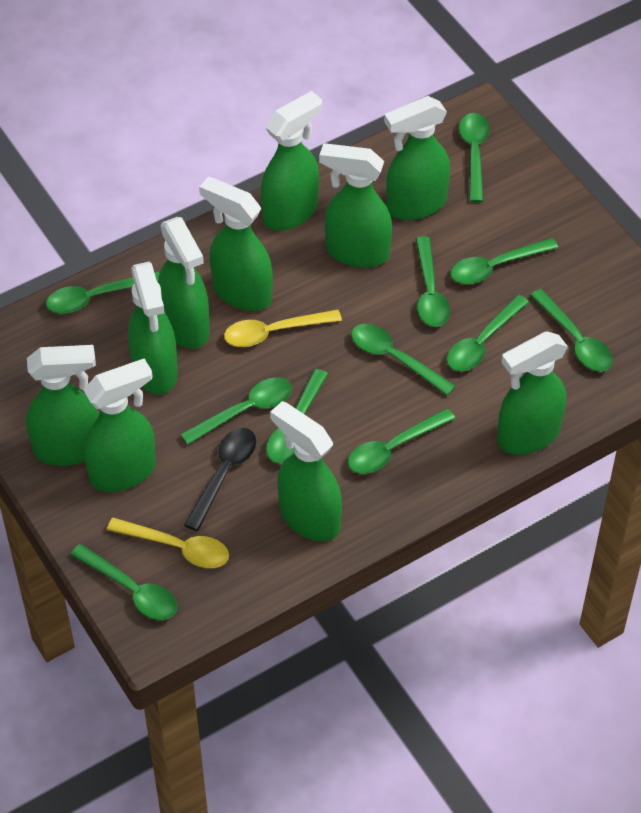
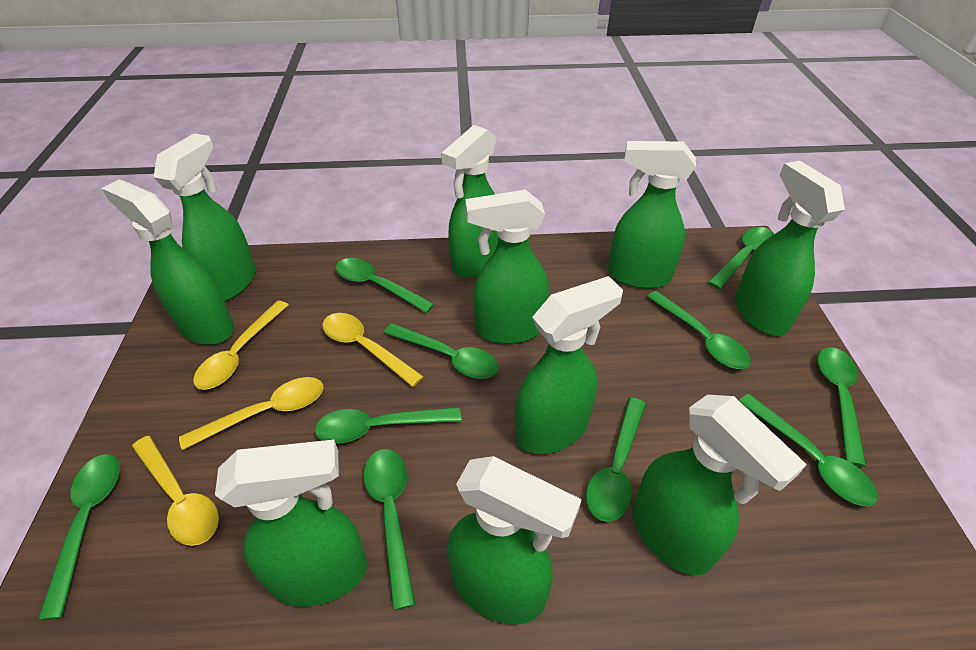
black spoon: 1 -> 0
green spoon: 11 -> 10
yellow spoon: 2 -> 4

